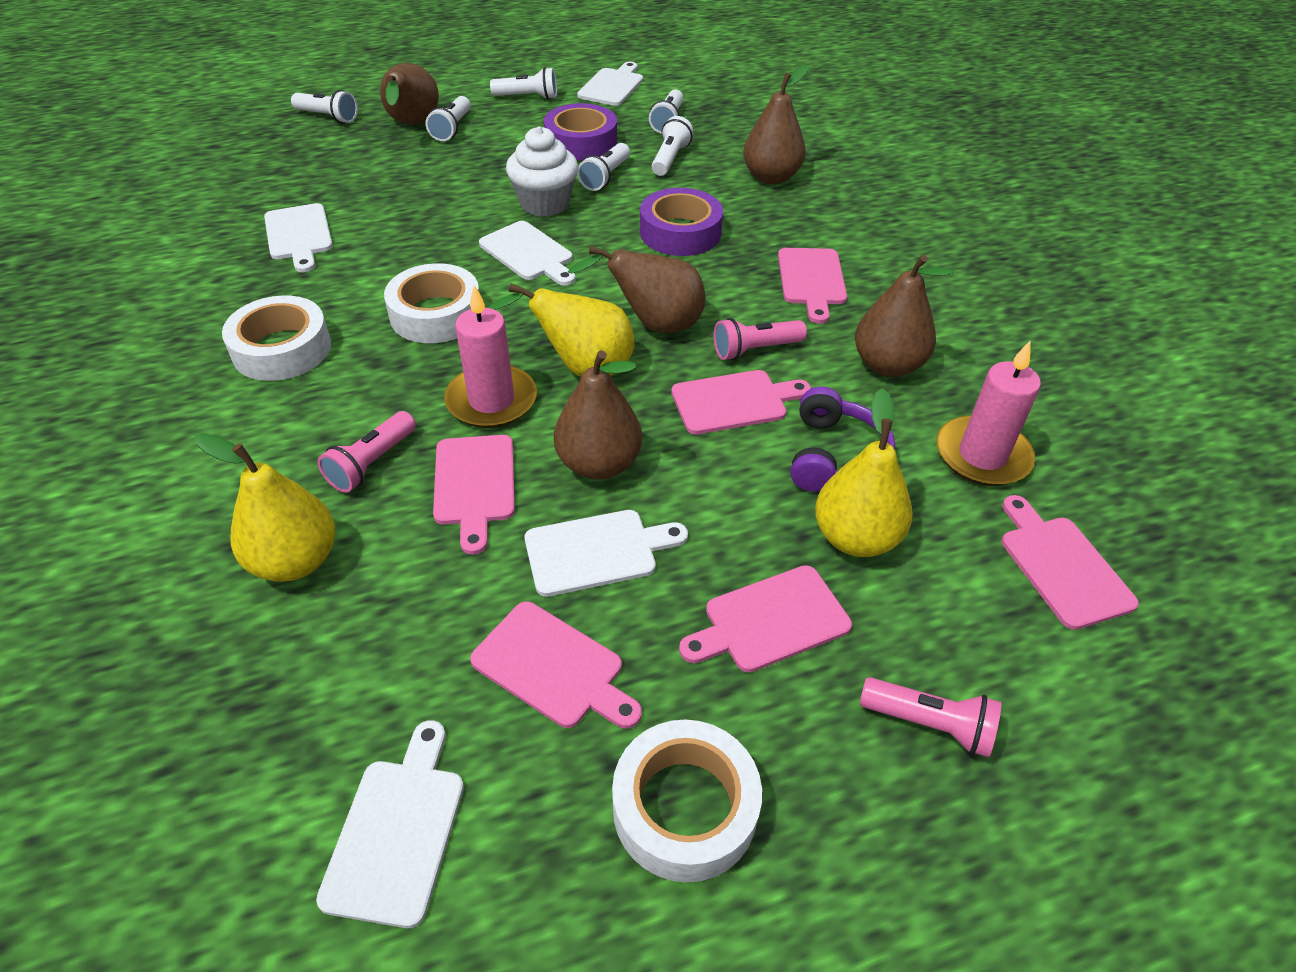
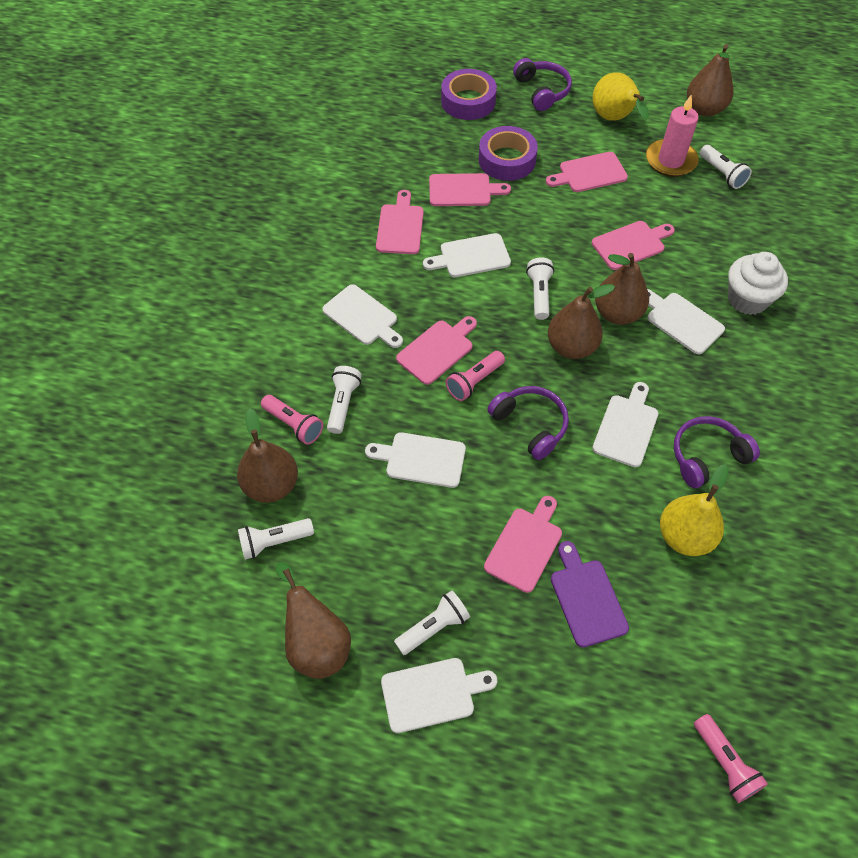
pink candle: 2 -> 1
purple cutting board: 0 -> 1
purple headphones: 1 -> 3
white cutting board: 5 -> 6
white flashlight: 6 -> 5
white tape: 3 -> 0
yellow pear: 3 -> 2

